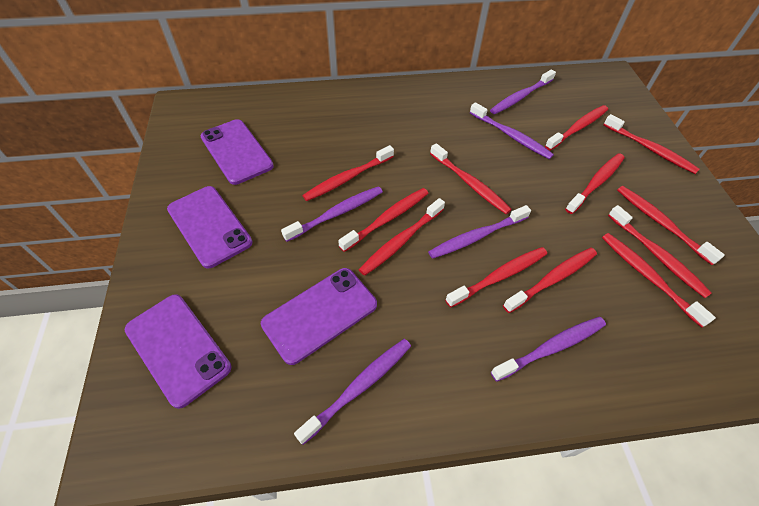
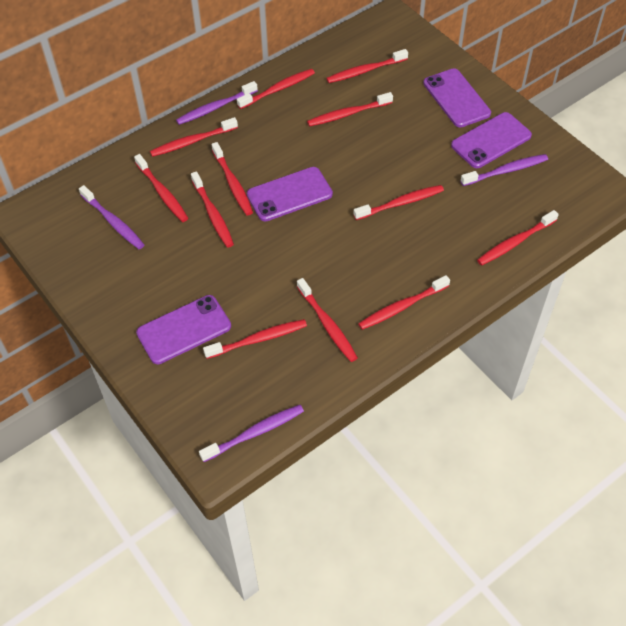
purple toothbrush: 6 -> 4

